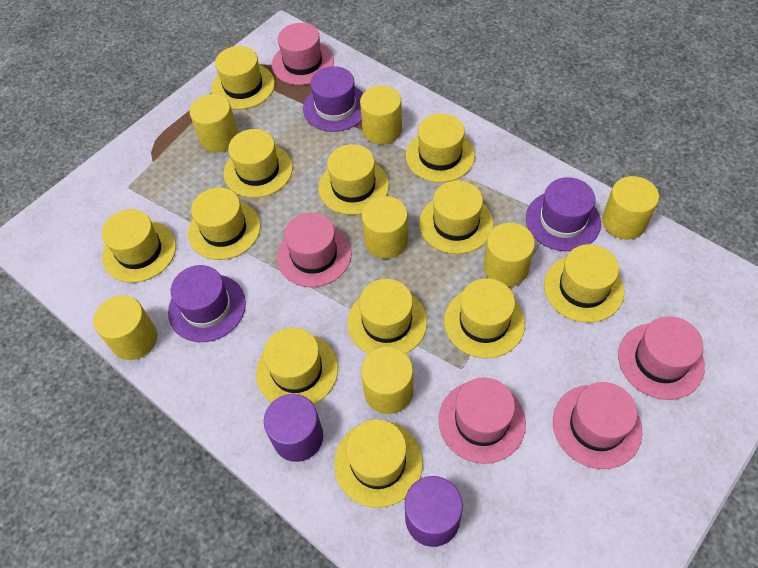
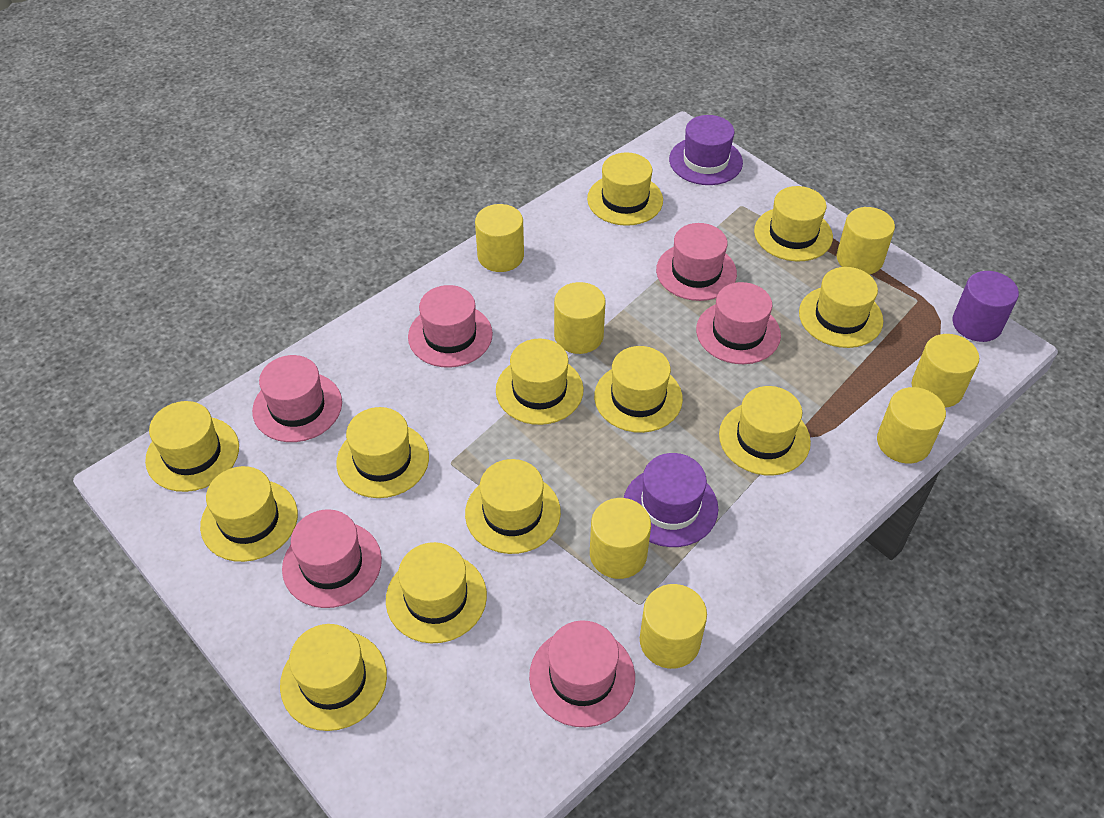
pink hat: 5 -> 6
purple cylinder: 2 -> 1
purple hat: 3 -> 2

